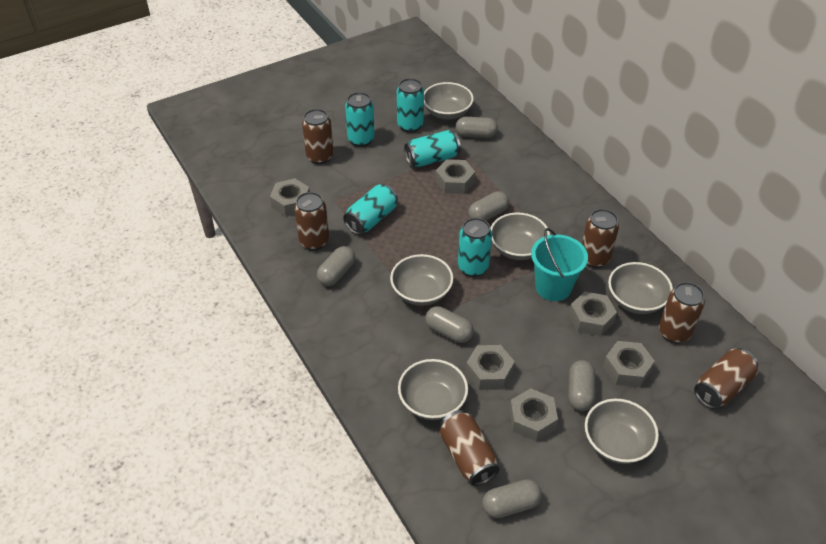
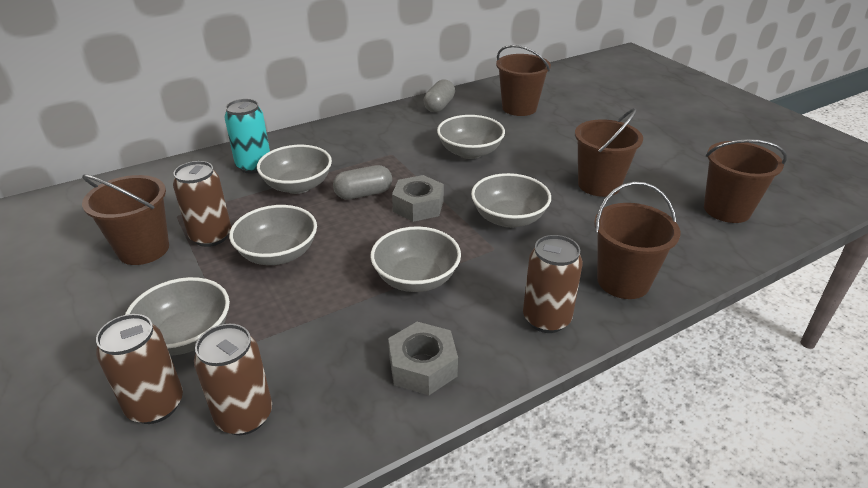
brown bucket: 0 -> 5
brown can: 6 -> 4
grey capsule: 6 -> 2
grey nut: 6 -> 2
turquoise bucket: 1 -> 0
turquoise can: 5 -> 1

